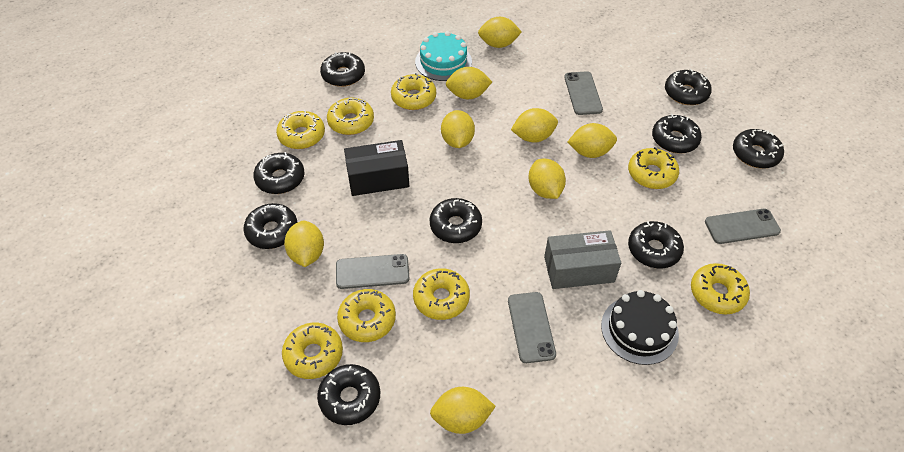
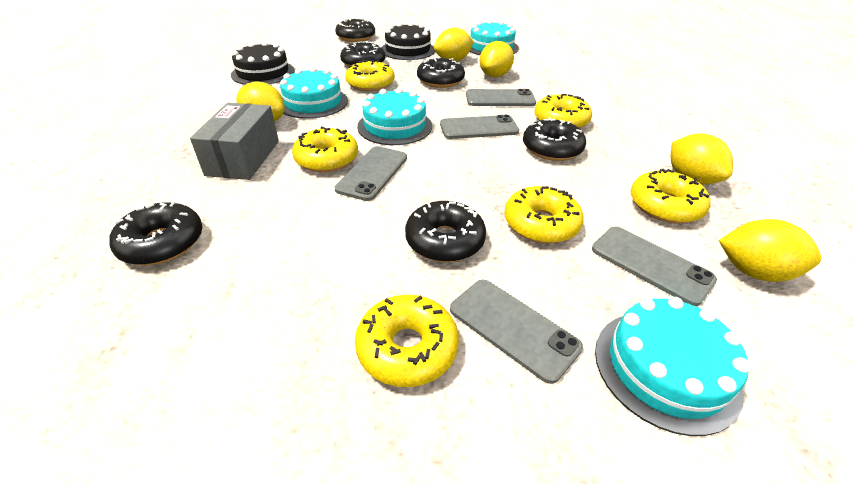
black box: 1 -> 0
black cake: 1 -> 2
black donut: 9 -> 6
grey phone: 4 -> 5
turquoise cake: 1 -> 4
yellow donut: 8 -> 6
yellow lemon: 8 -> 5

